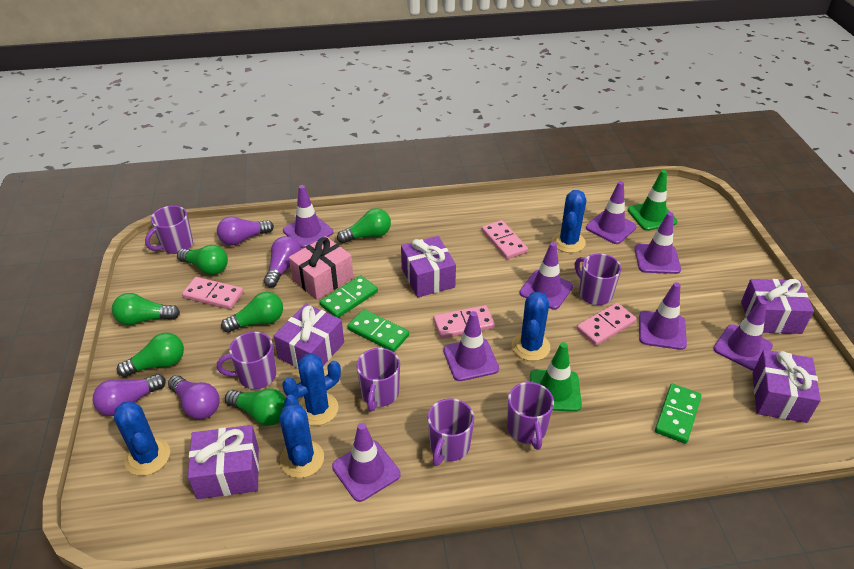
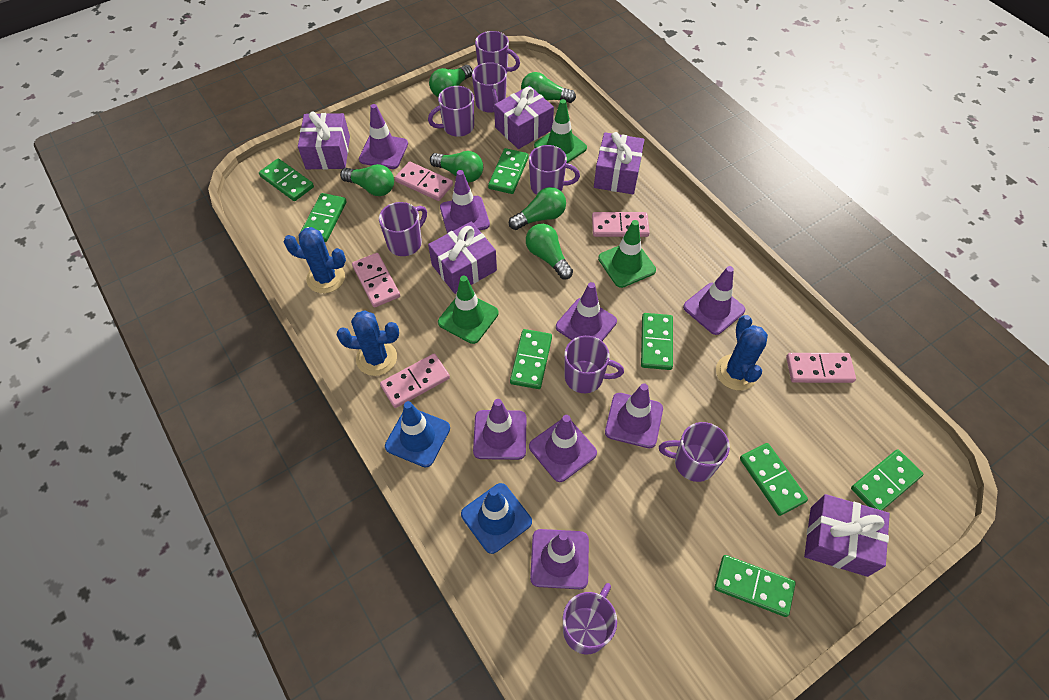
blue cactus: 5 -> 3
blue traffic cone: 0 -> 2
green domino: 3 -> 8
green traffic cone: 2 -> 3
pink domino: 4 -> 5
pink gift: 1 -> 0
purple light bulb: 4 -> 0
purple mug: 6 -> 8

